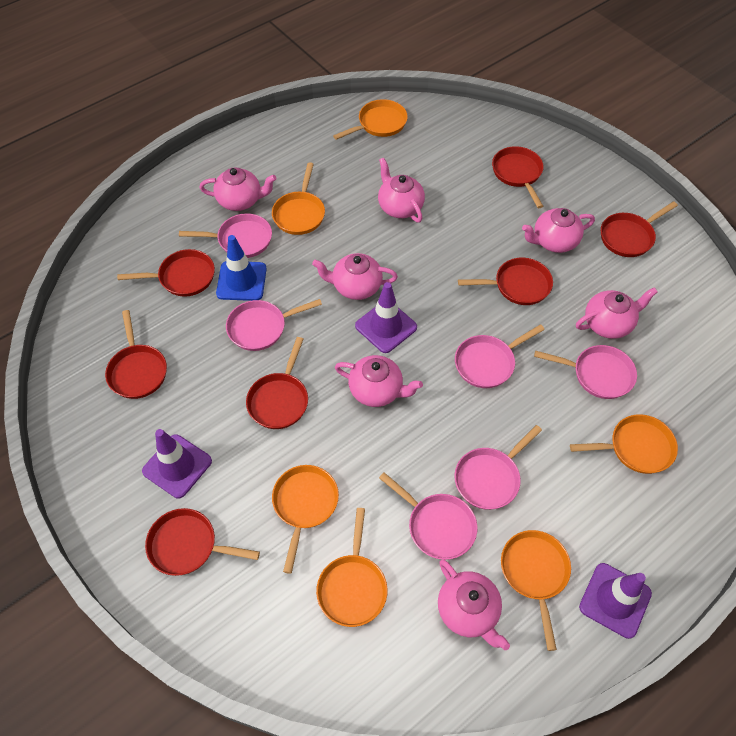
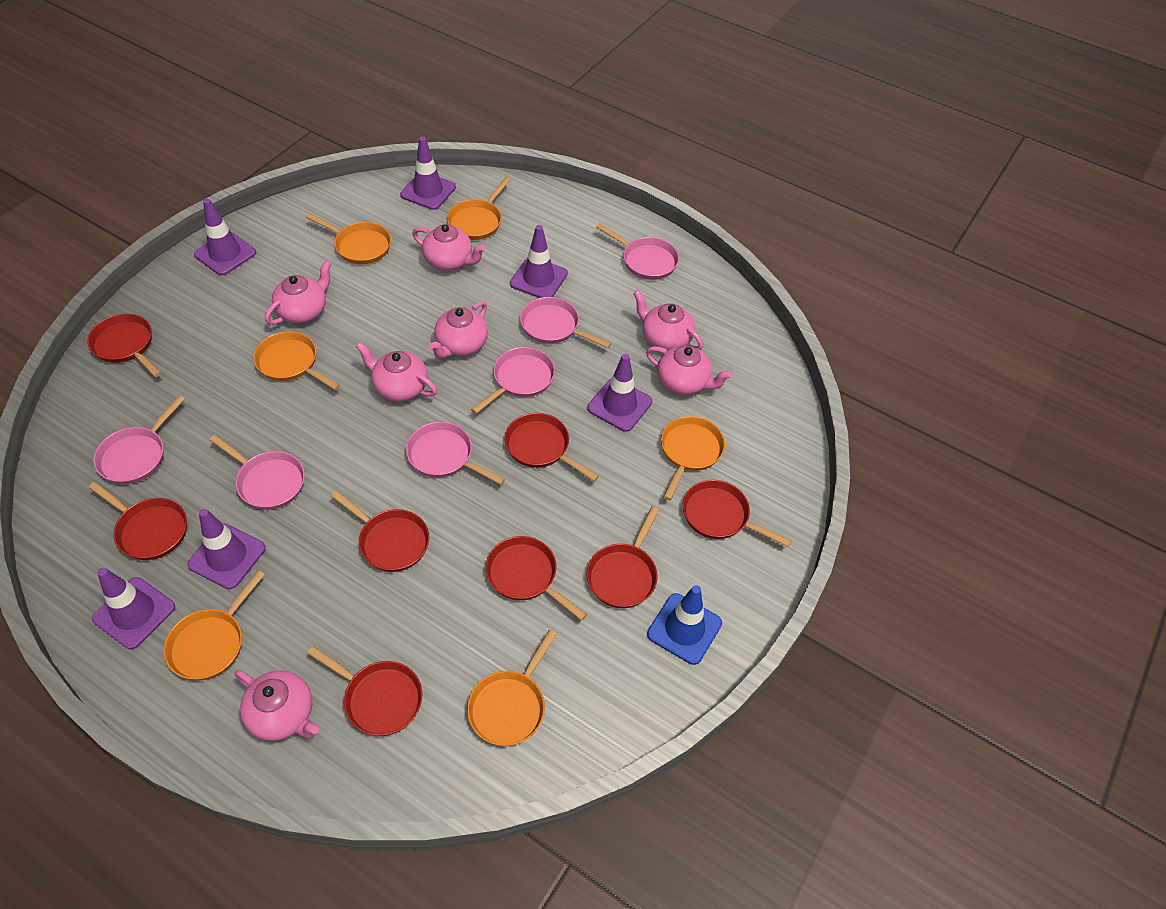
purple traffic cone: 3 -> 6
red pan: 7 -> 8

